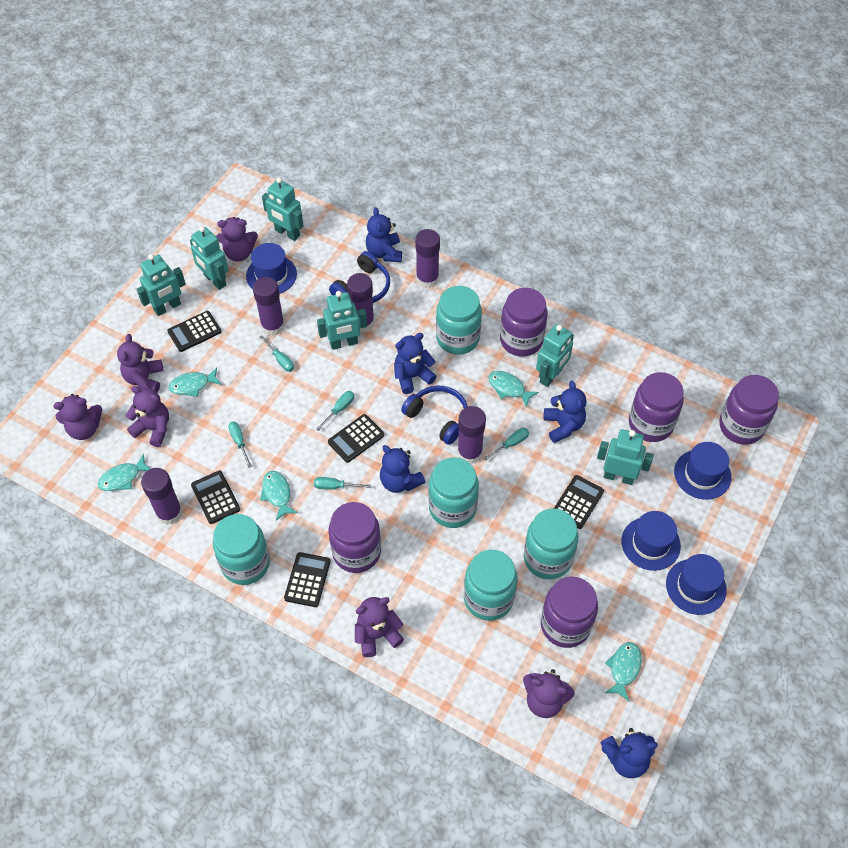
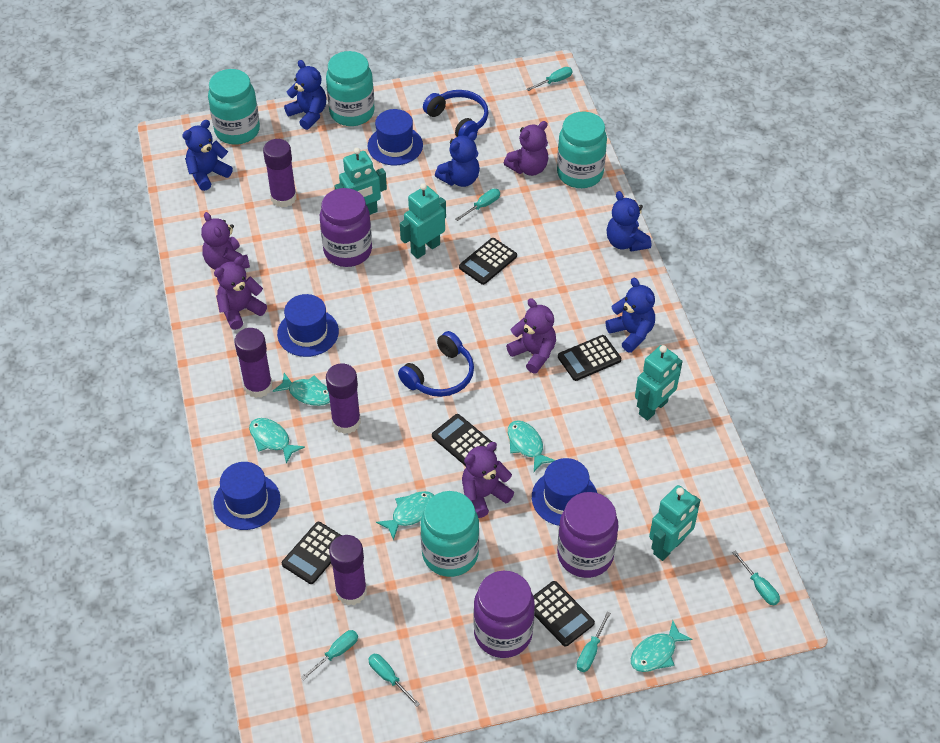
purple glue stick: 5 -> 4
purple jar: 5 -> 3
purple teddy bear: 6 -> 5
turquoise jar: 5 -> 4
turquoise robot: 6 -> 4
turquoise screwdriver: 5 -> 6

